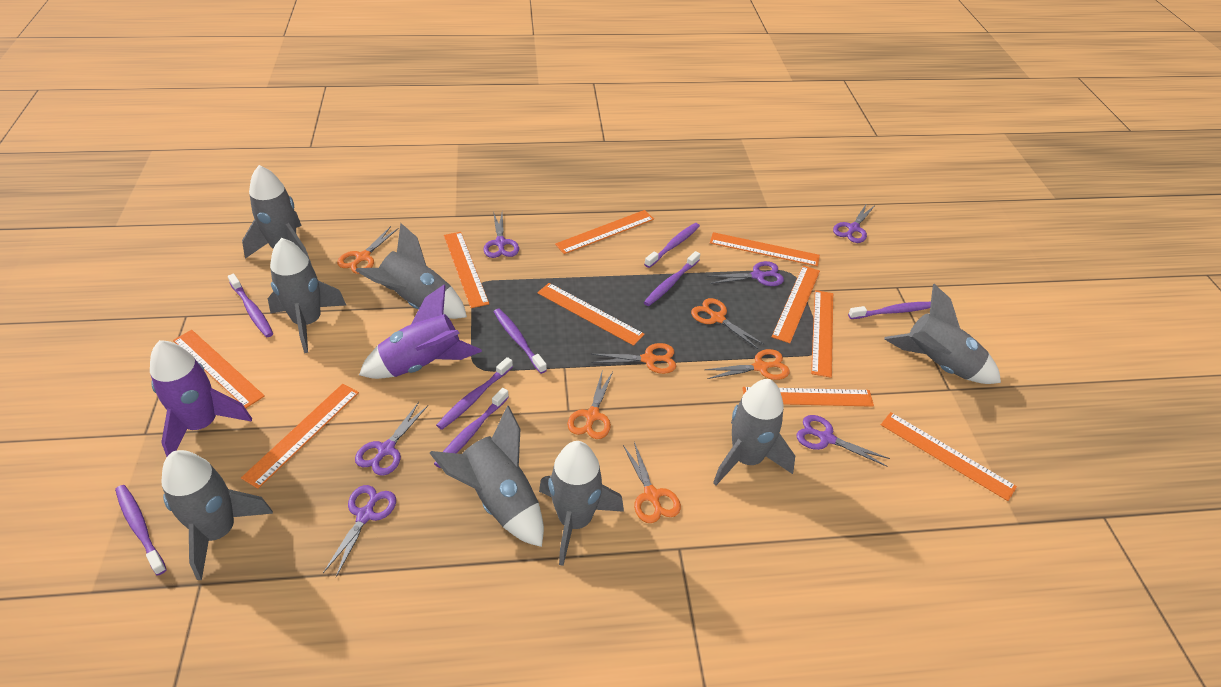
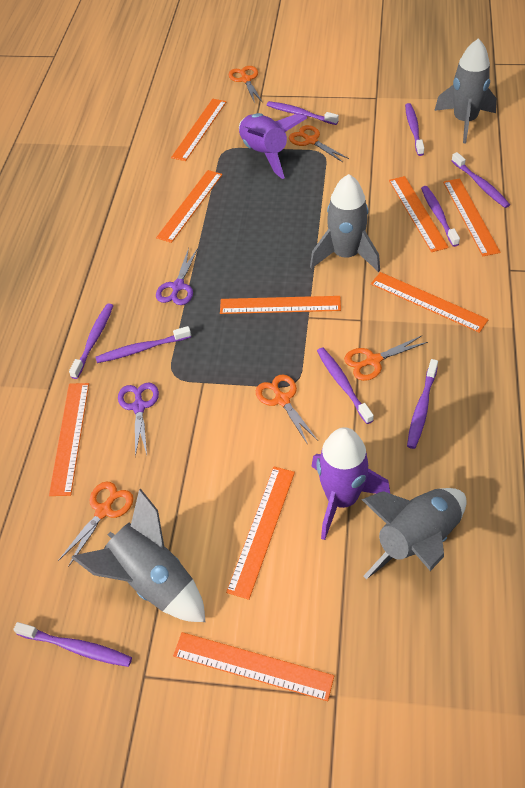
grey rocket: 8 -> 4
orange ruler: 10 -> 9
orange scissors: 6 -> 5
purple scissors: 6 -> 2
purple toothbrush: 8 -> 9

